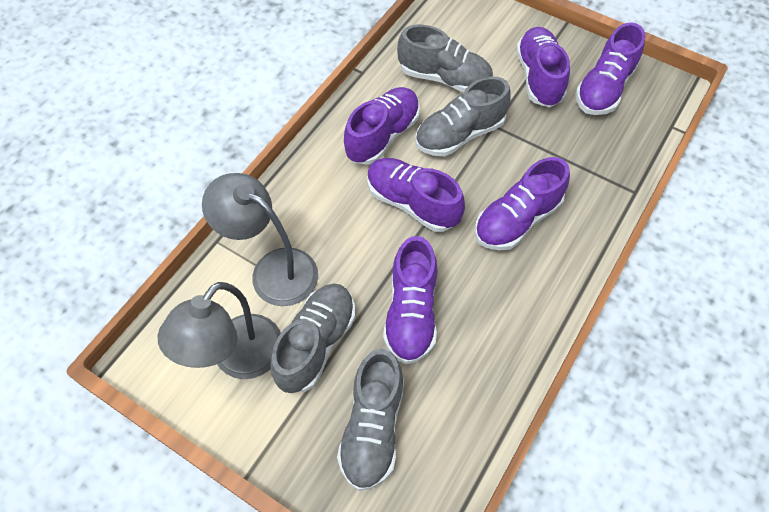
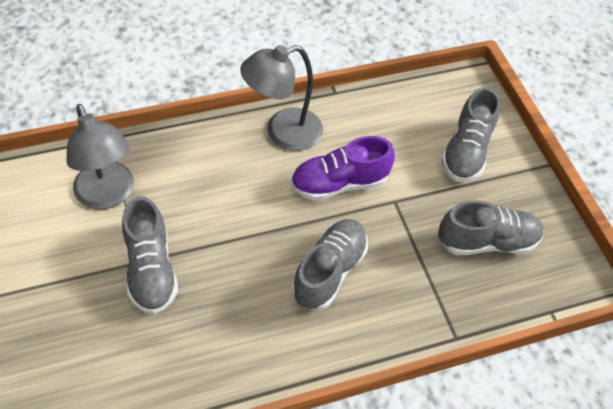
purple shoe: 6 -> 1

